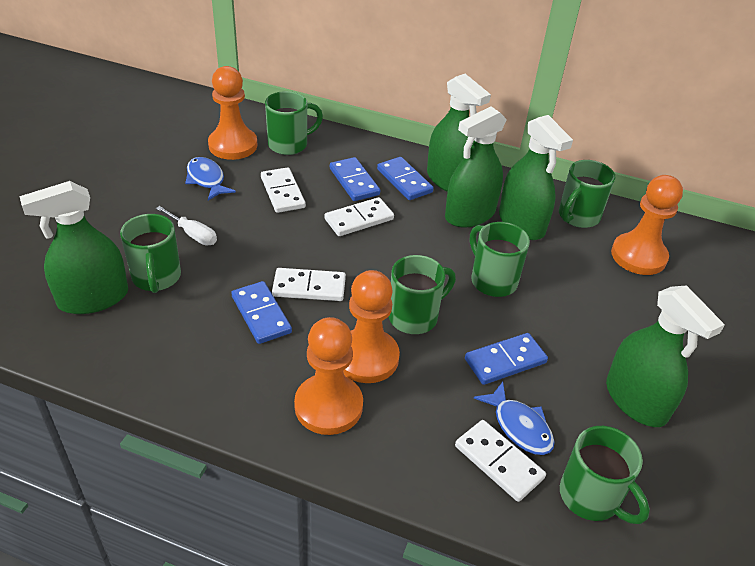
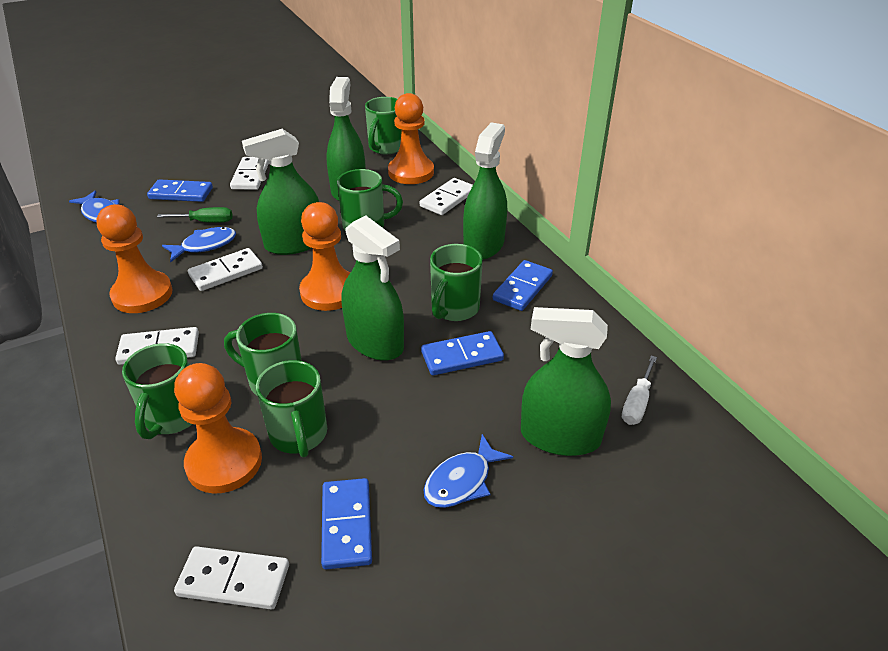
blue fish: 2 -> 3
green screwdriver: 0 -> 1
white domino: 4 -> 5

